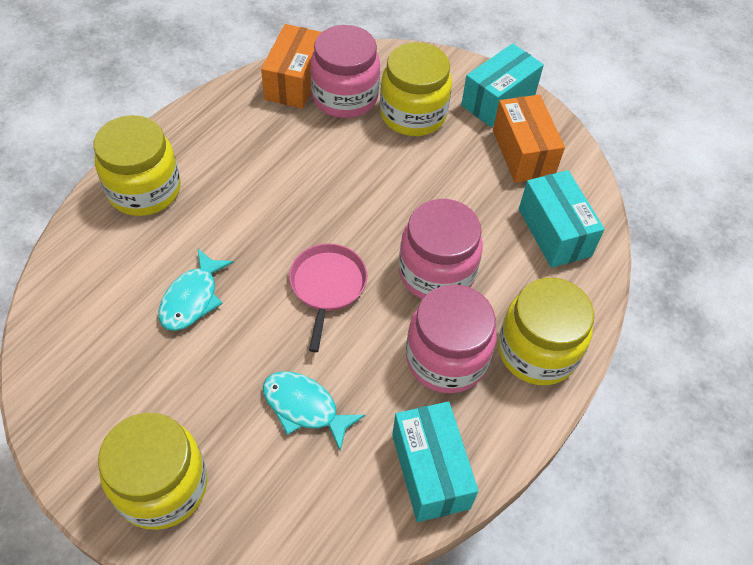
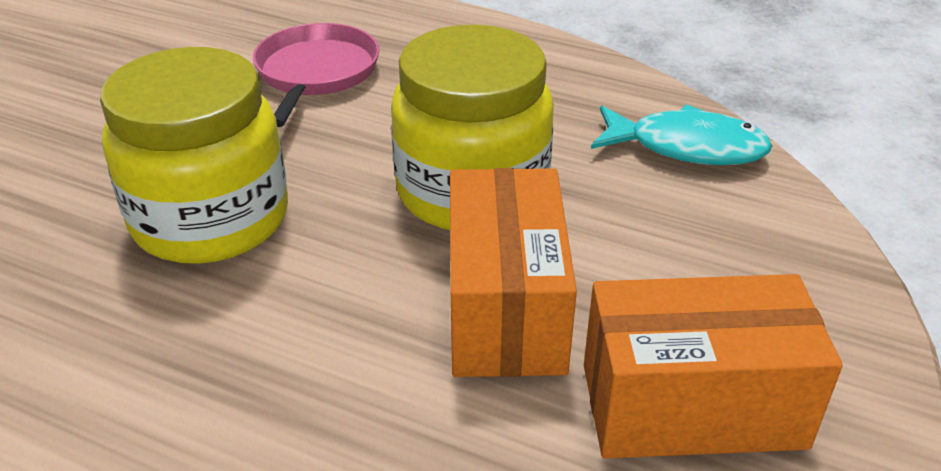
pink jar: 3 -> 0
turquoise box: 3 -> 0
turquoise fish: 2 -> 1
yellow jar: 4 -> 2

